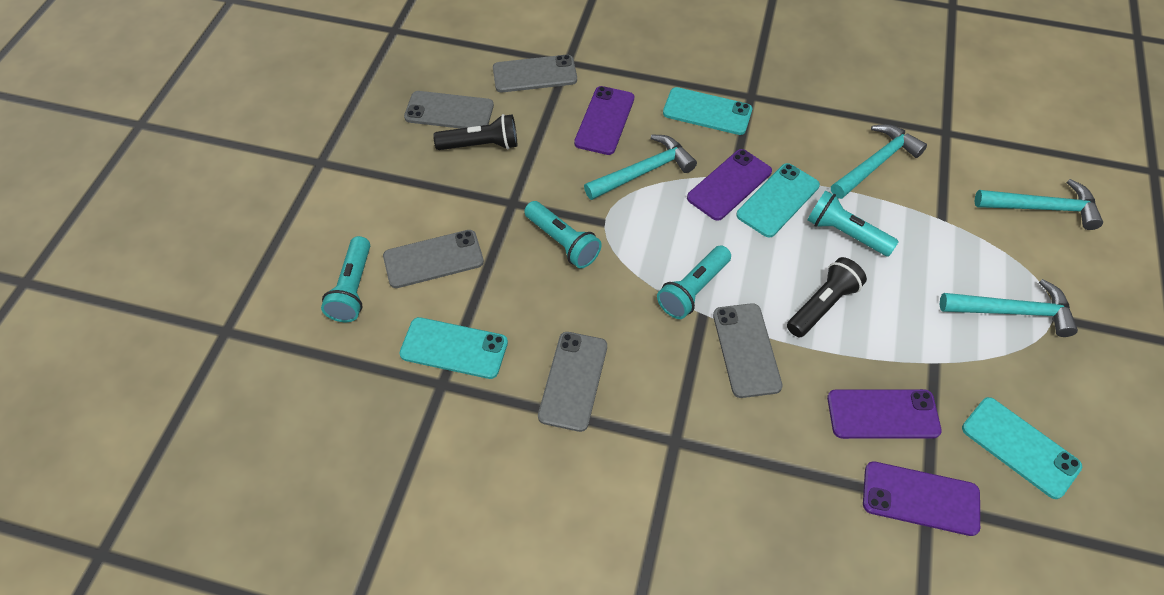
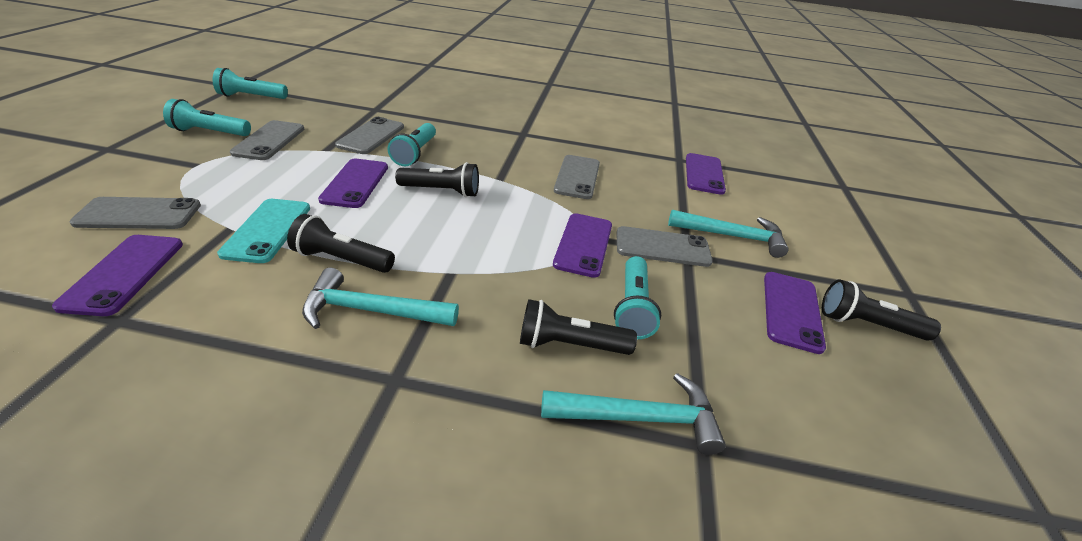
black flashlight: 2 -> 4
purple phone: 4 -> 5
turquoise hammer: 4 -> 3
turquoise phone: 4 -> 1

